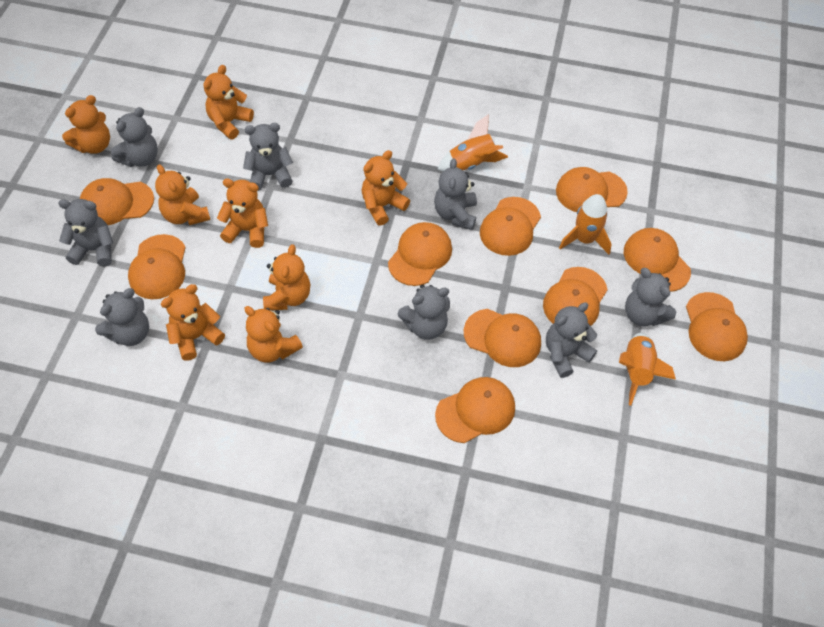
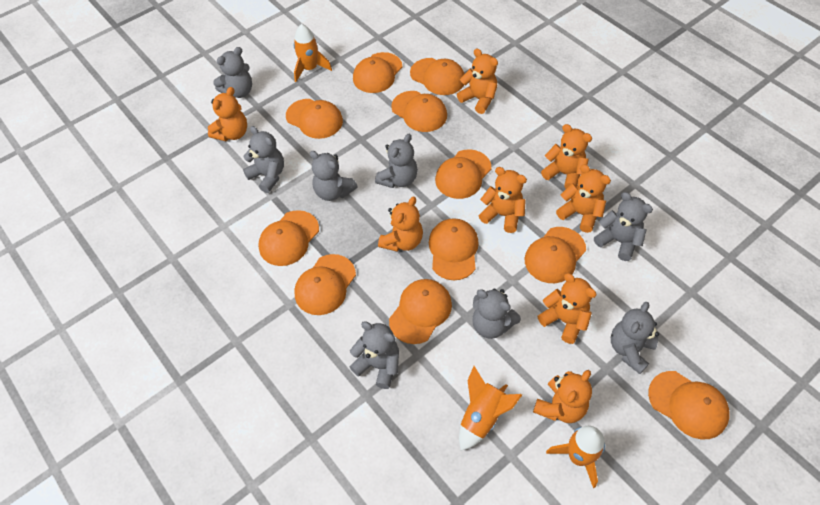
orange cap: 10 -> 11

